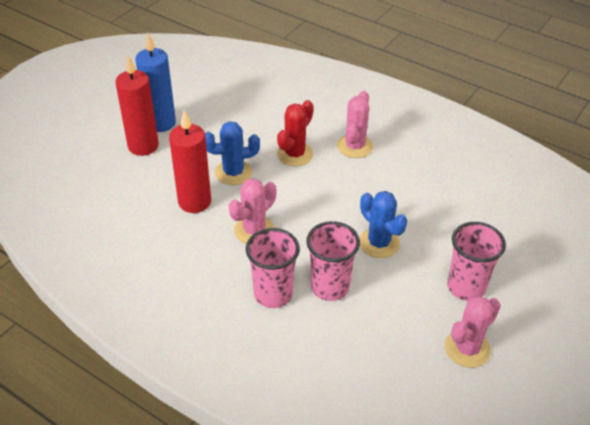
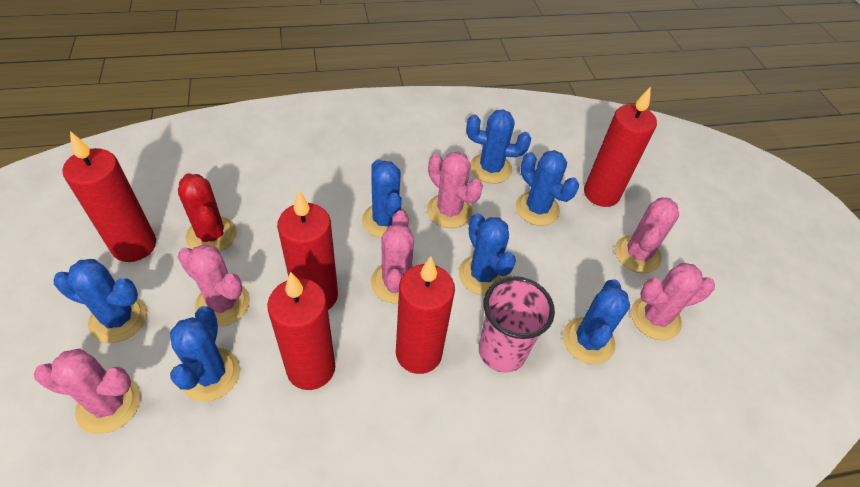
blue cactus: 2 -> 7
blue candle: 1 -> 0
pink cactus: 3 -> 6
pink cup: 3 -> 1
red candle: 2 -> 5

